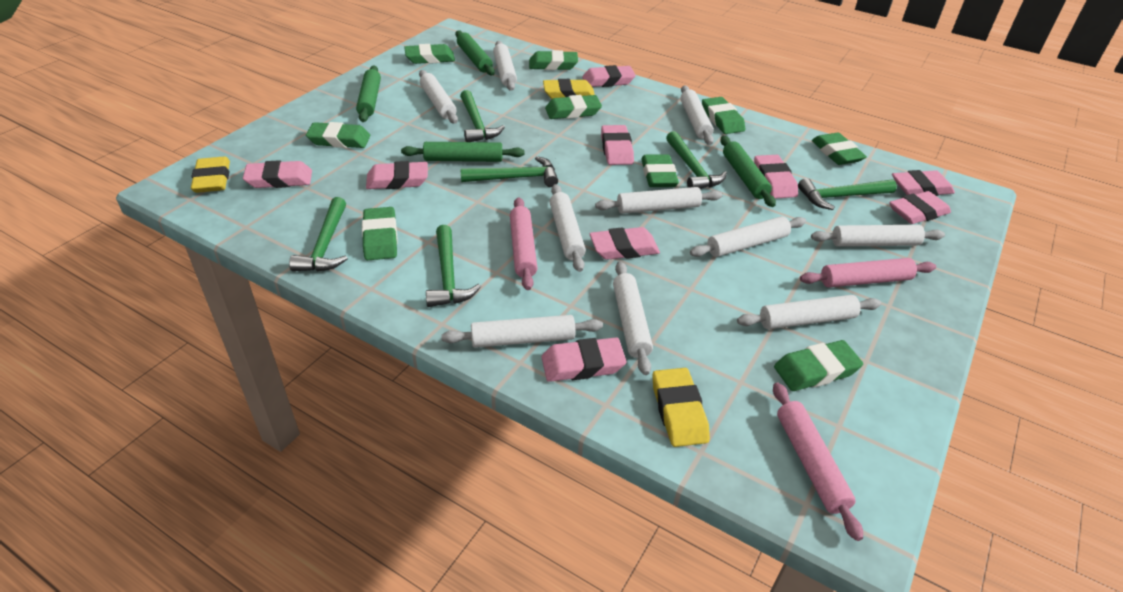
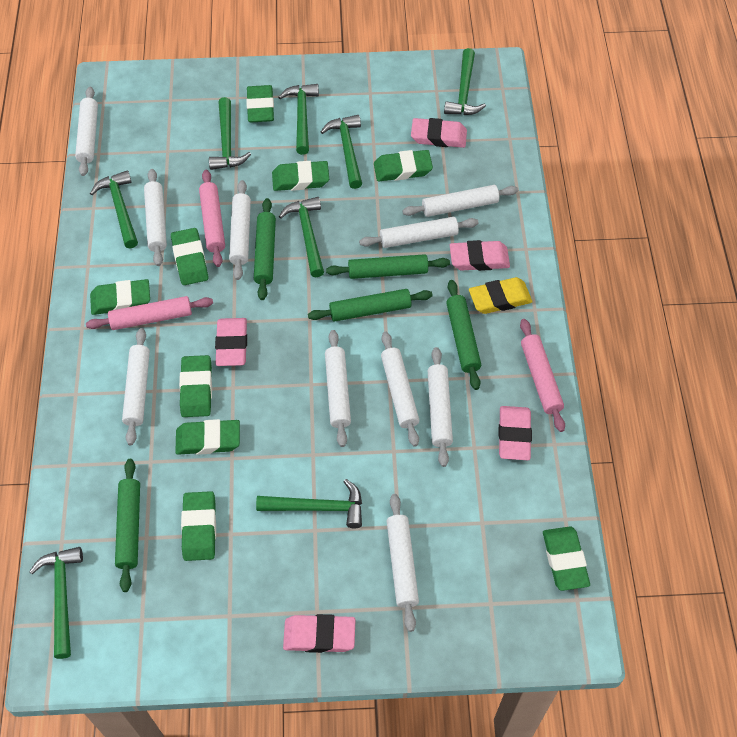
green hammer: 6 -> 8
green rolling pin: 4 -> 5
pink eraser: 9 -> 5
yellow eraser: 3 -> 1

